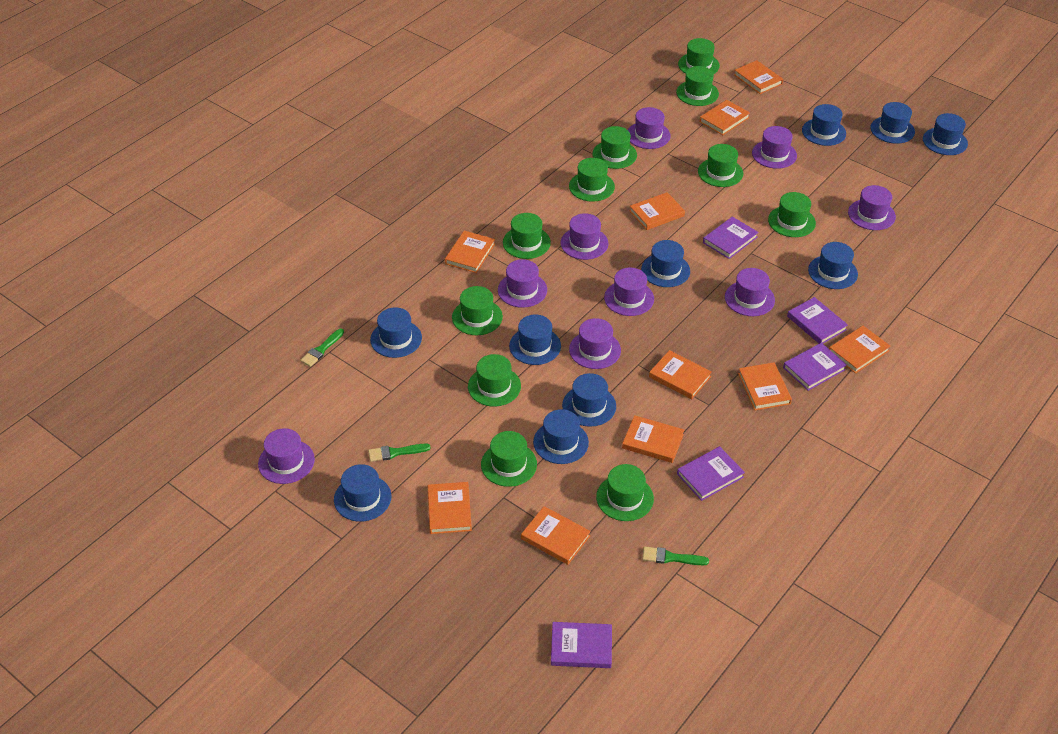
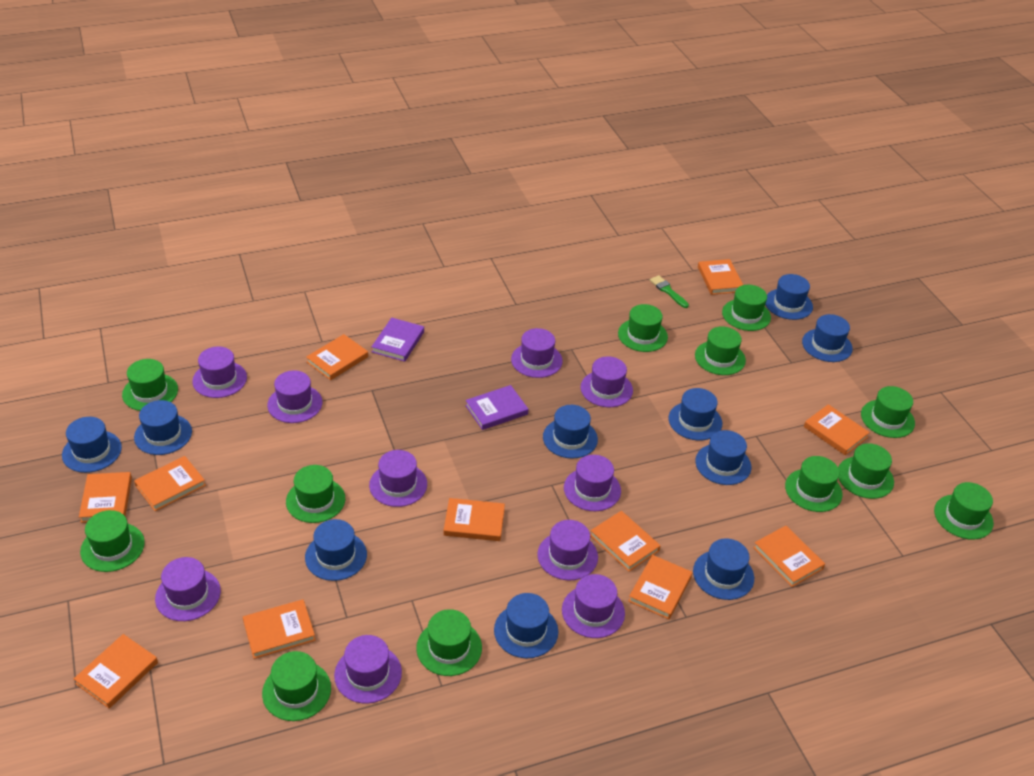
green brush: 3 -> 1
green hat: 11 -> 12
orange book: 10 -> 11
purple book: 5 -> 2
purple hat: 9 -> 10

